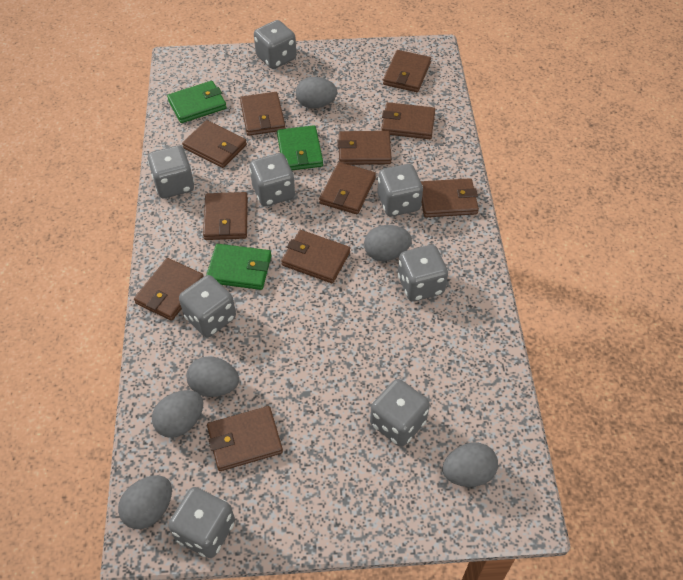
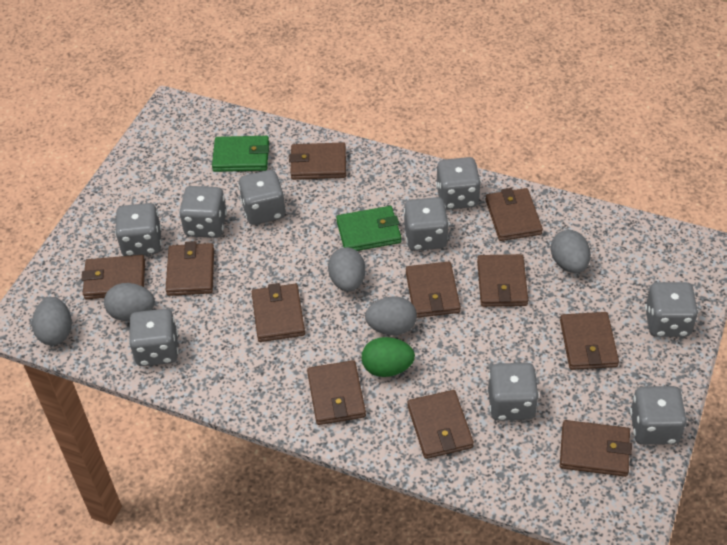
green egg: 0 -> 1
green wallet: 3 -> 2
grey dice: 8 -> 9
grey egg: 6 -> 5

